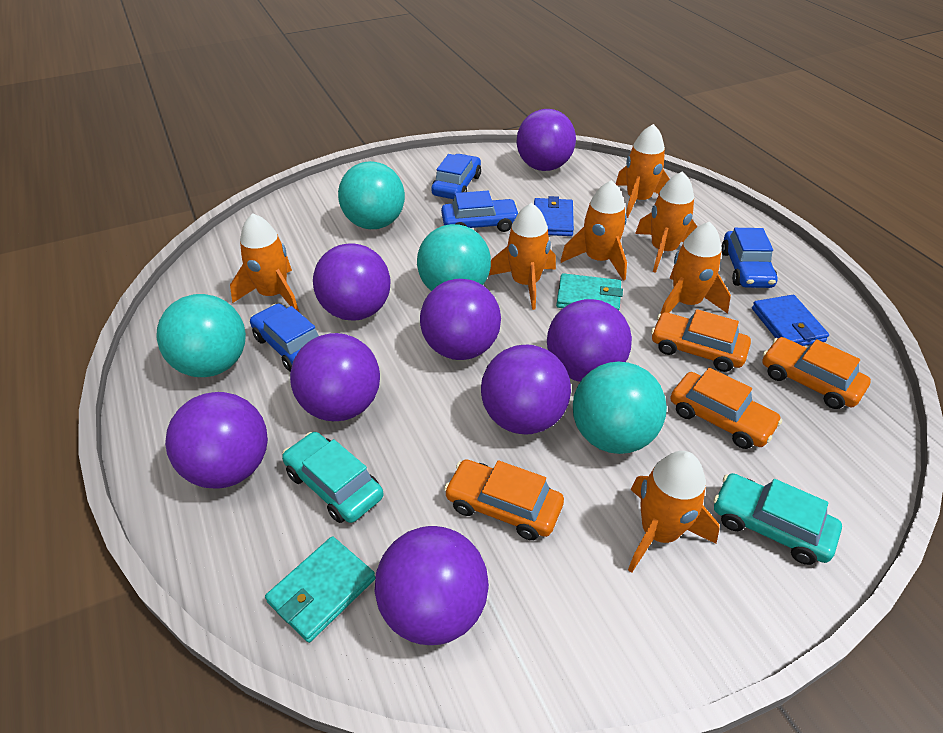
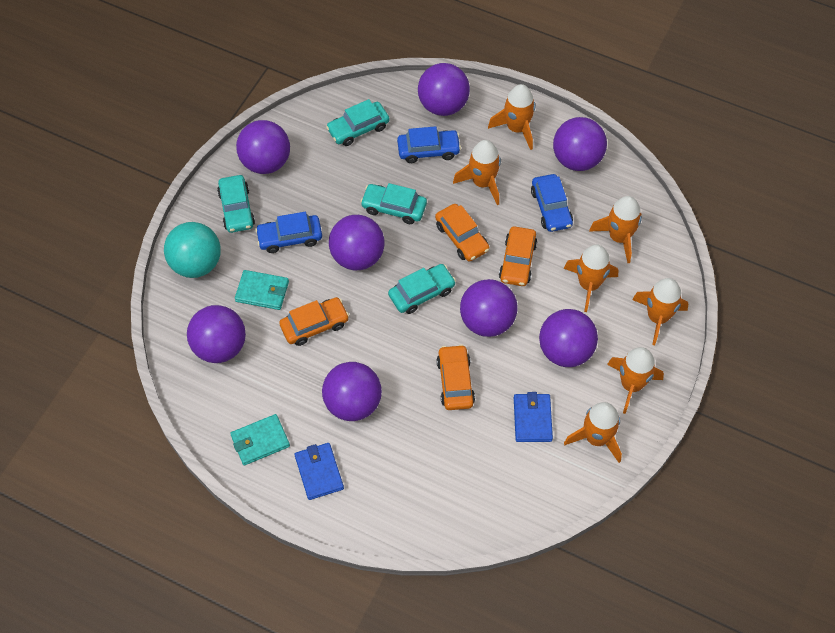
blue car: 4 -> 3
turquoise ball: 4 -> 1
turquoise car: 2 -> 4

